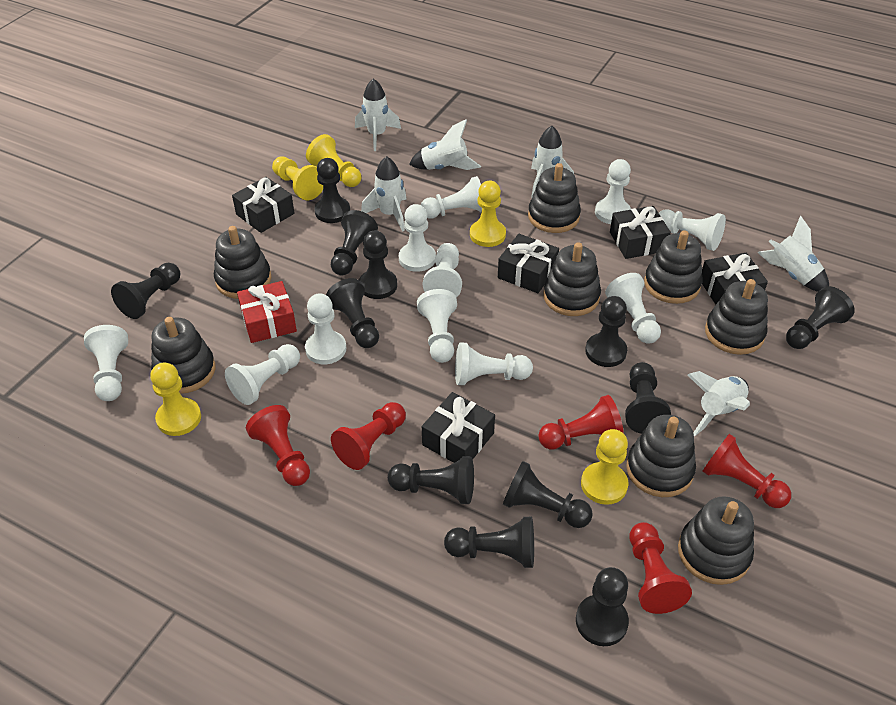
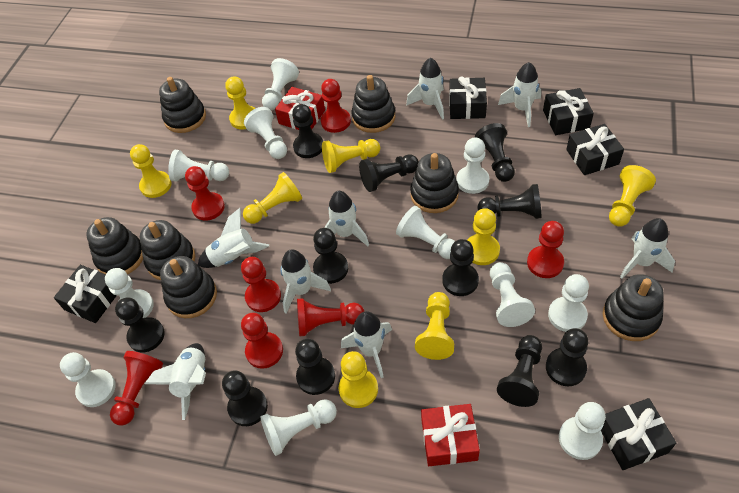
black pawn: 12 -> 11
black stacking toy: 8 -> 7
red gift: 1 -> 2
red pawn: 5 -> 7
white rocket: 6 -> 8
yellow pawn: 5 -> 8

